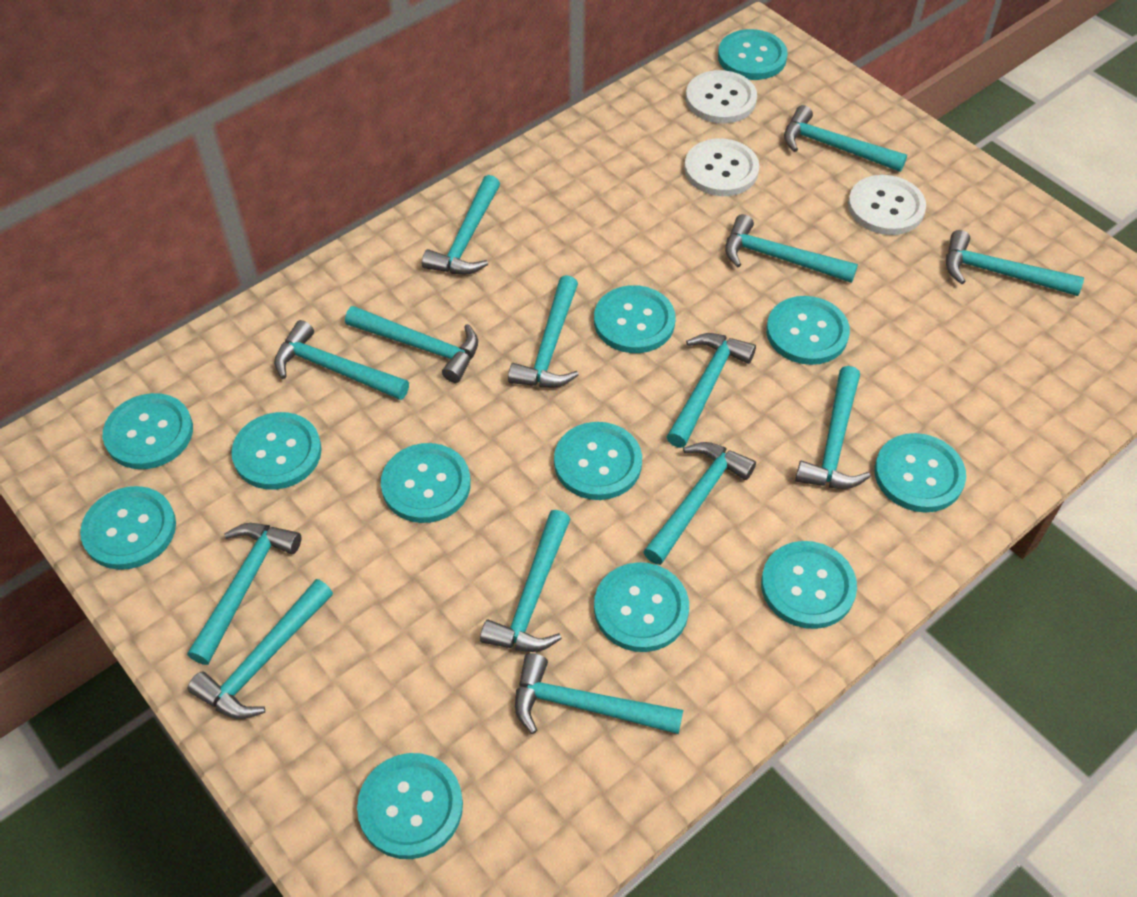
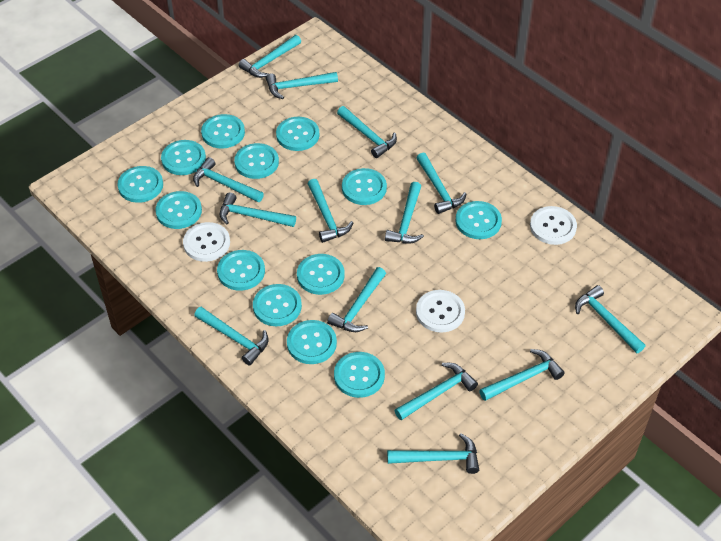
turquoise button: 12 -> 13

